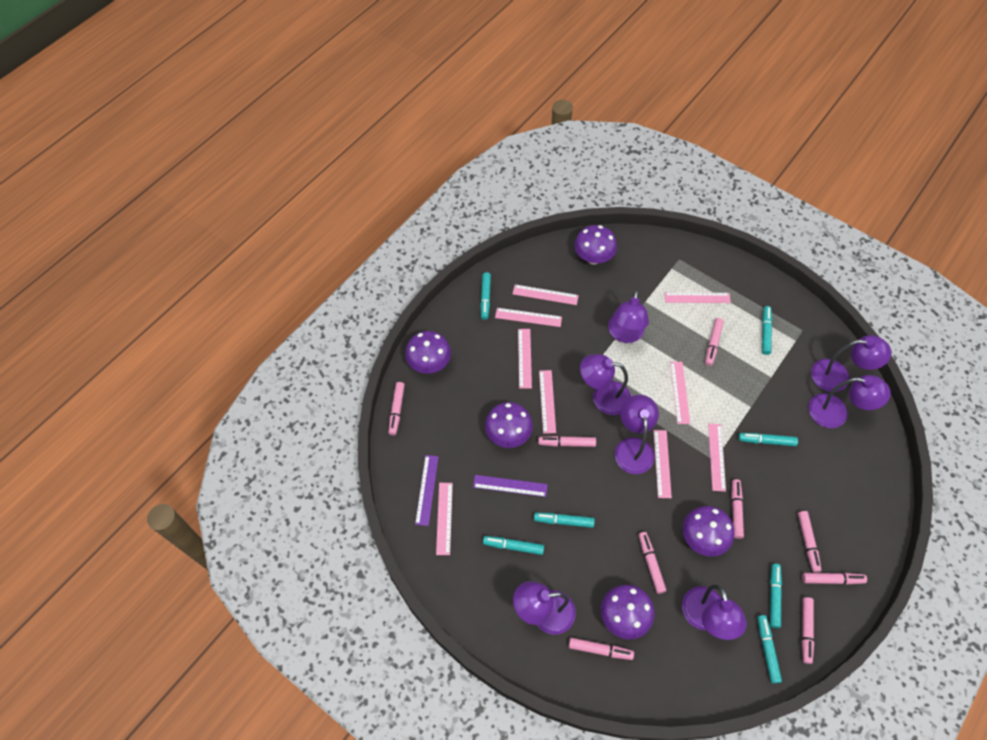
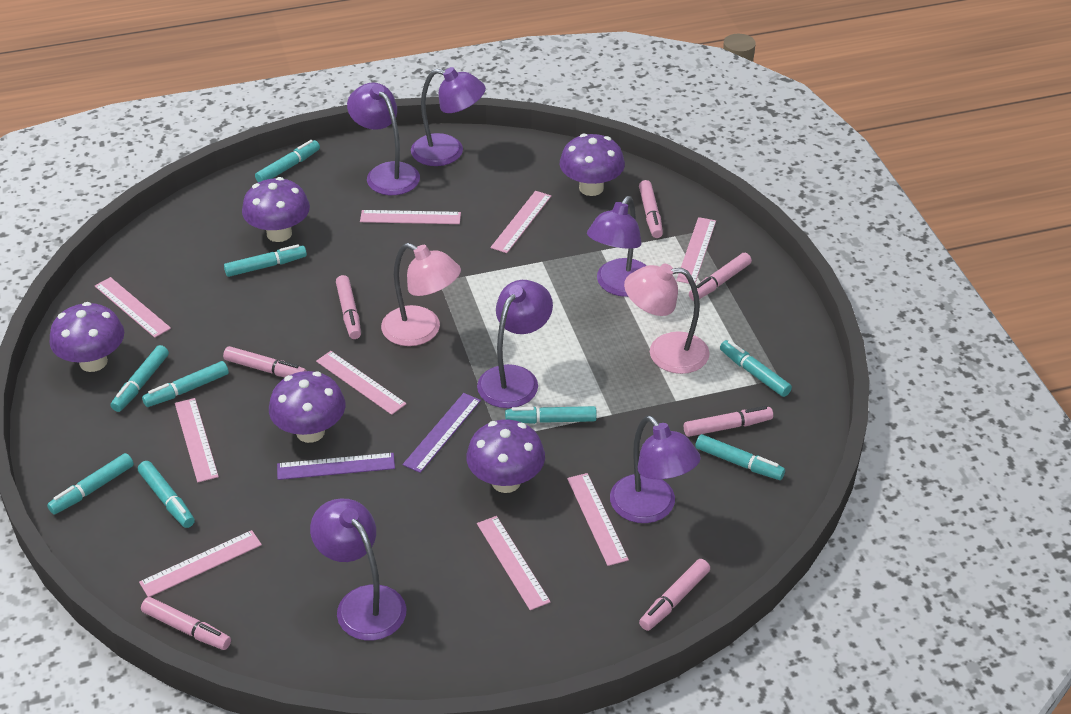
pink lamp: 0 -> 2
pink marker: 9 -> 7
purple lamp: 7 -> 6
turquoise marker: 7 -> 9

